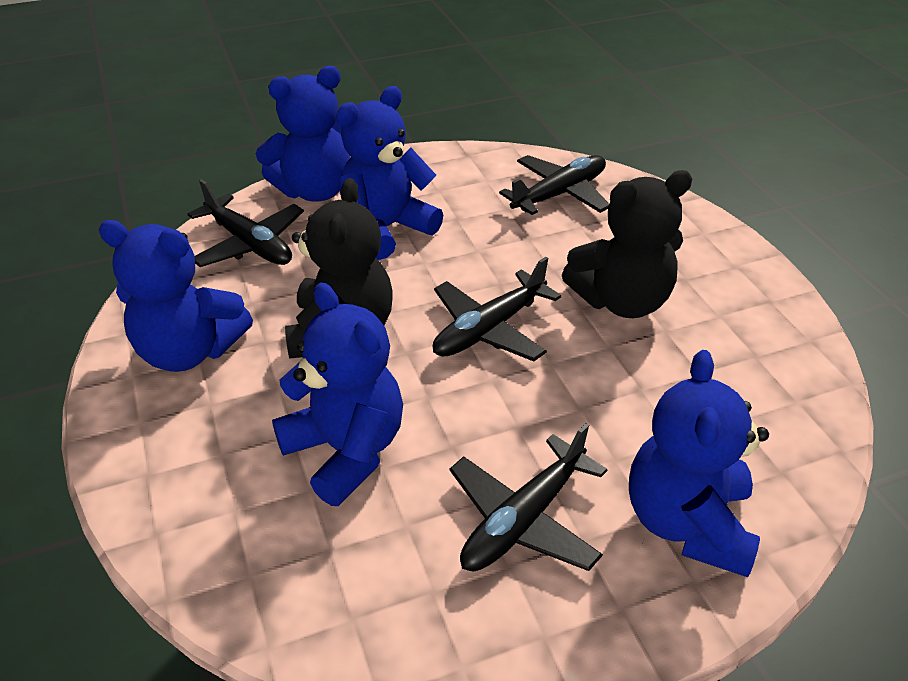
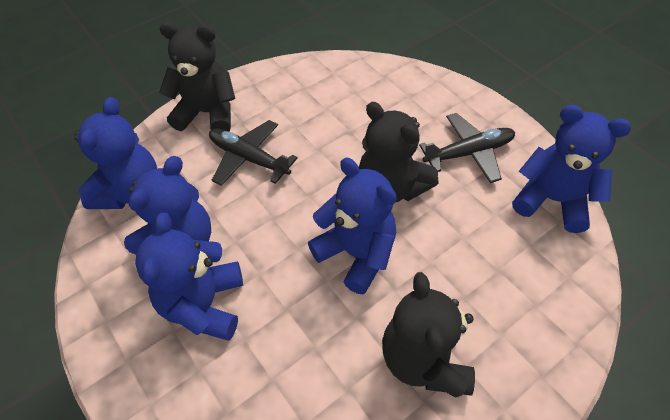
black plane: 4 -> 2
black teddy bear: 2 -> 3

